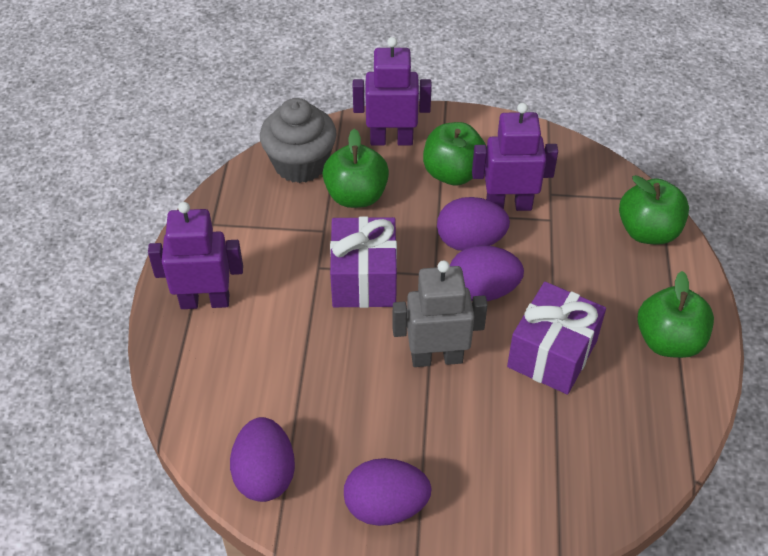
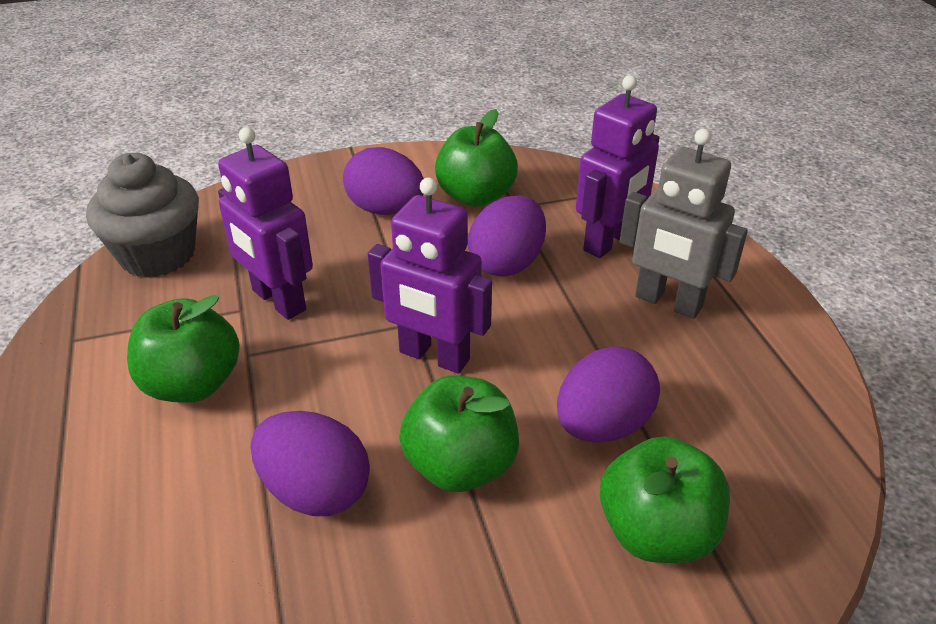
purple gift: 2 -> 0

